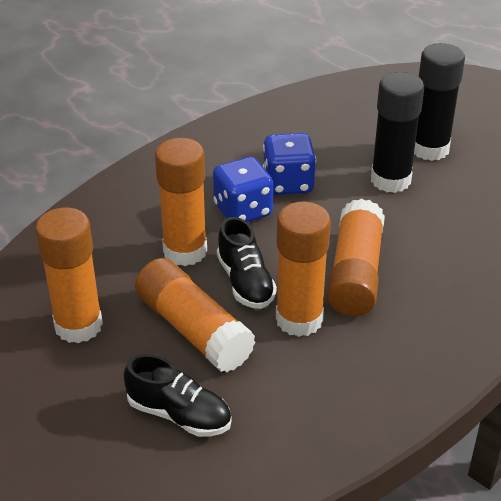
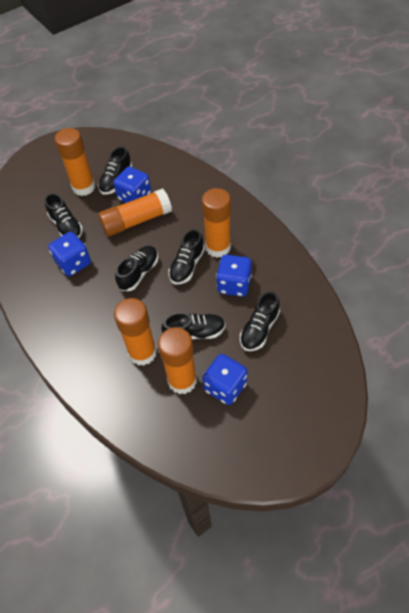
black glue stick: 2 -> 0
black shoe: 2 -> 6
blue dice: 2 -> 4

